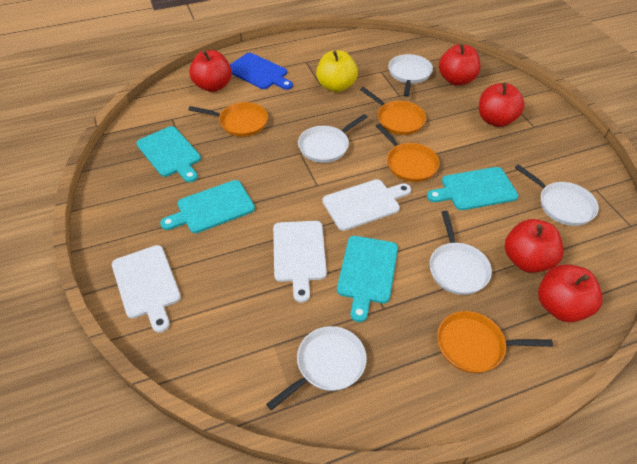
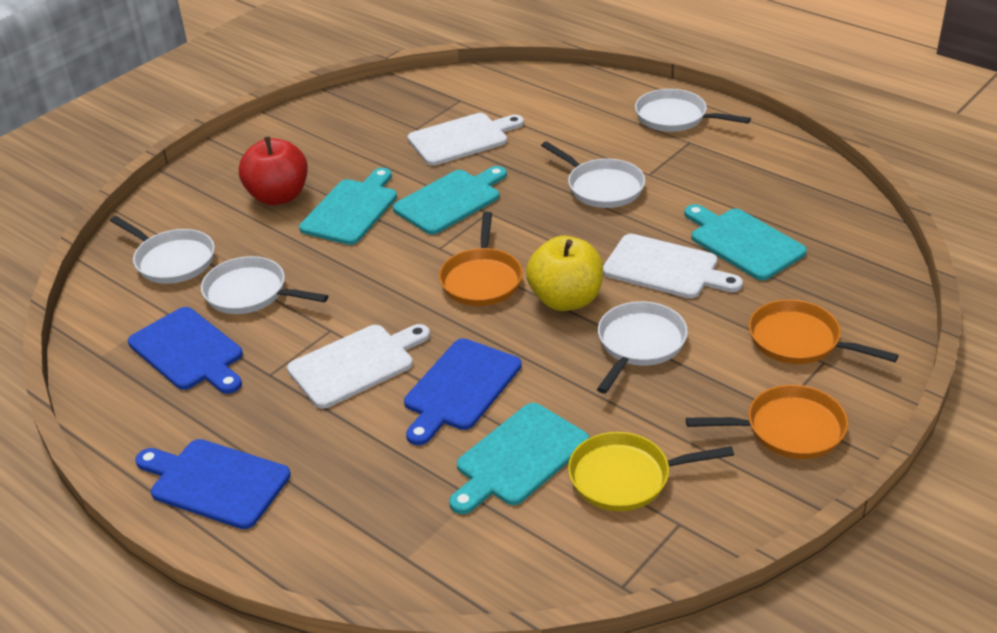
blue cutting board: 1 -> 3
orange pan: 4 -> 3
red apple: 5 -> 1
yellow pan: 0 -> 1

